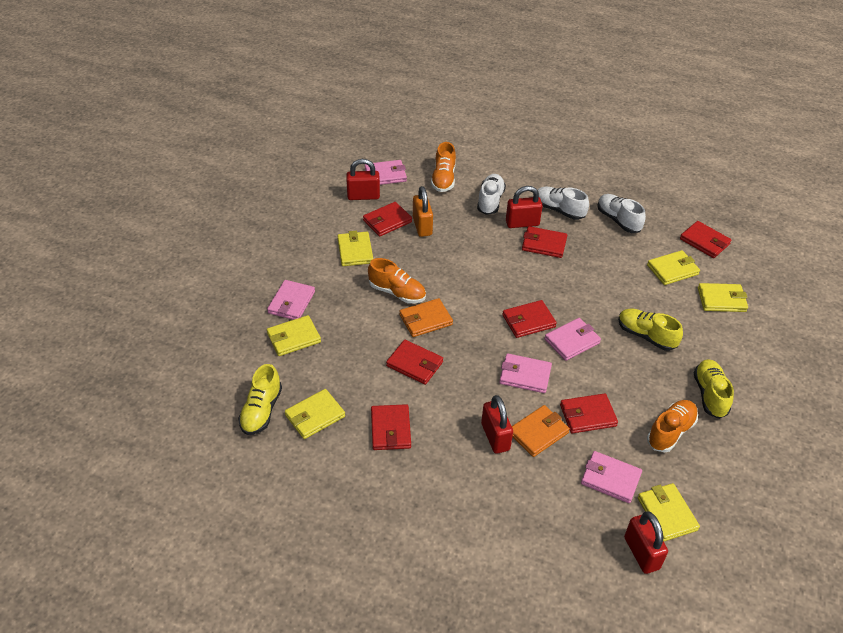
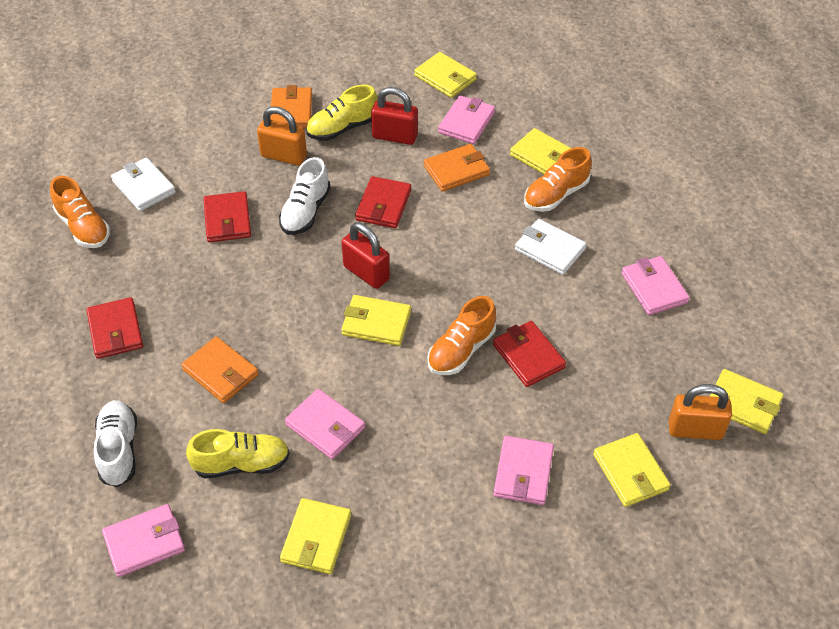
orange padlock: 1 -> 2
orange wallet: 2 -> 3
red padlock: 4 -> 2
red wallet: 7 -> 4
white shoe: 3 -> 2
white wallet: 0 -> 2
yellow shoe: 3 -> 2

